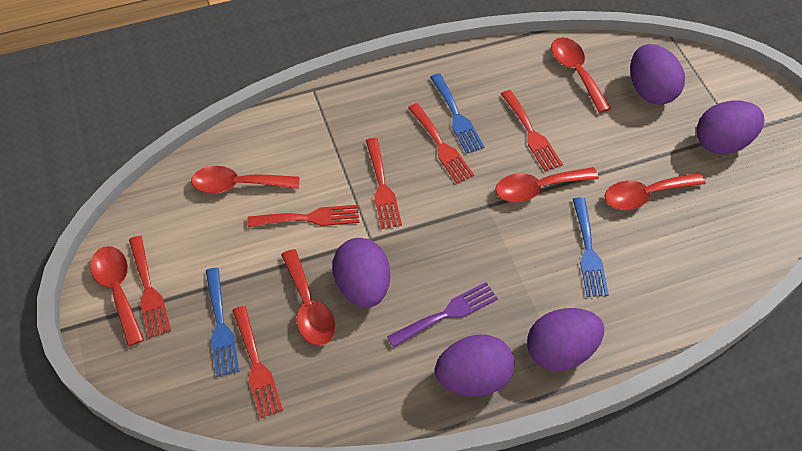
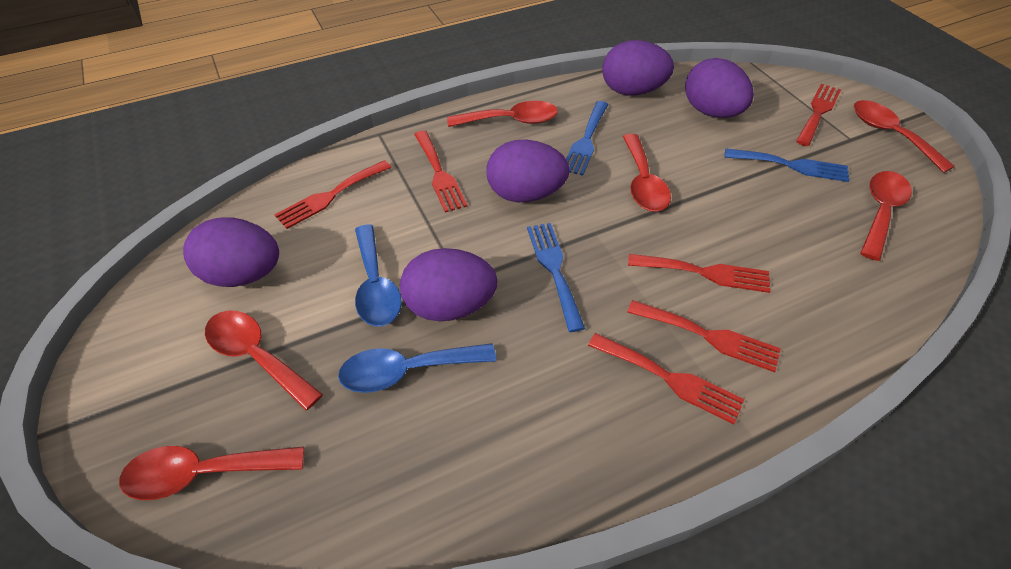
blue spoon: 0 -> 2
purple fork: 1 -> 0

